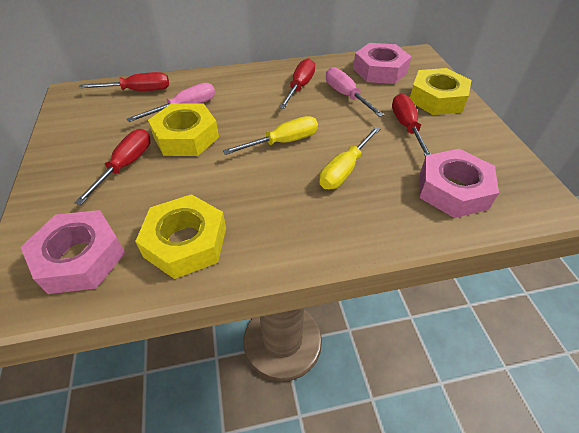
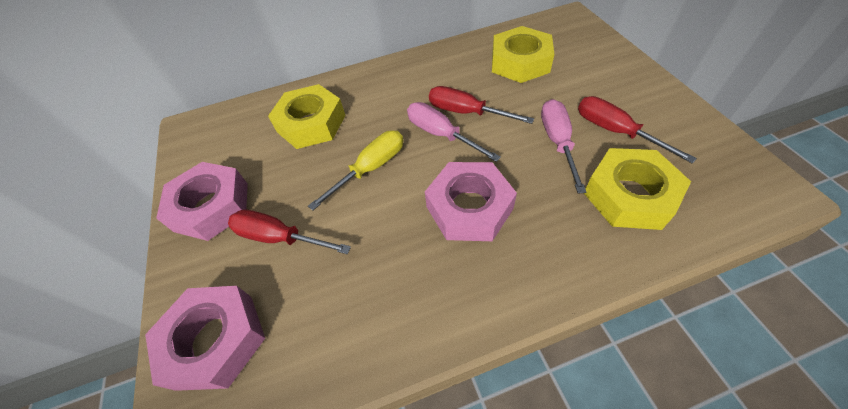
red screwdriver: 4 -> 3
yellow screwdriver: 2 -> 1

